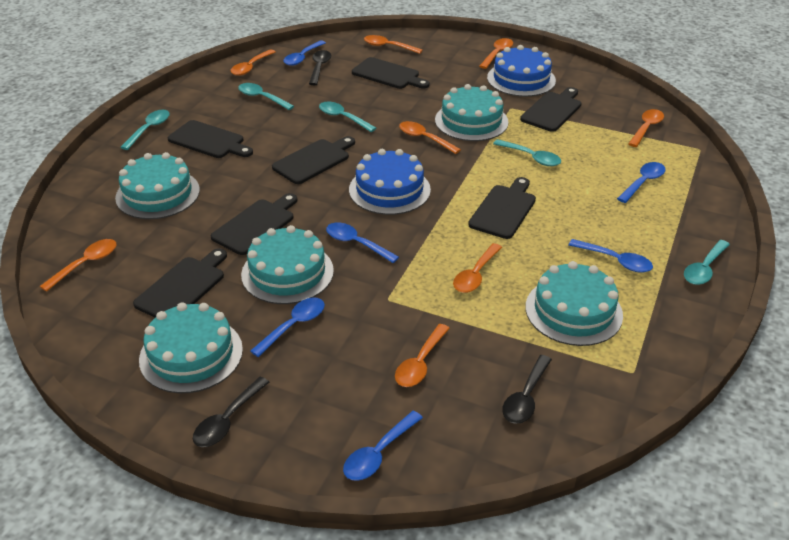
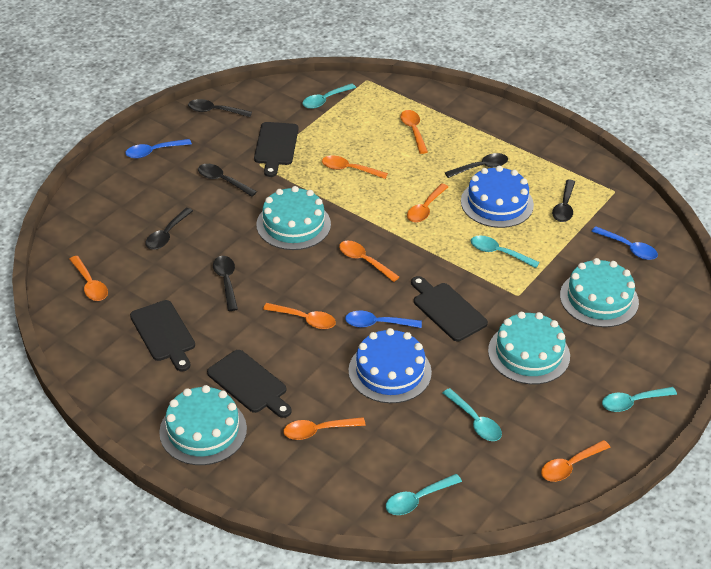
black cutting board: 7 -> 4
black spoon: 3 -> 6
blue spoon: 6 -> 3
turquoise cake: 5 -> 4

